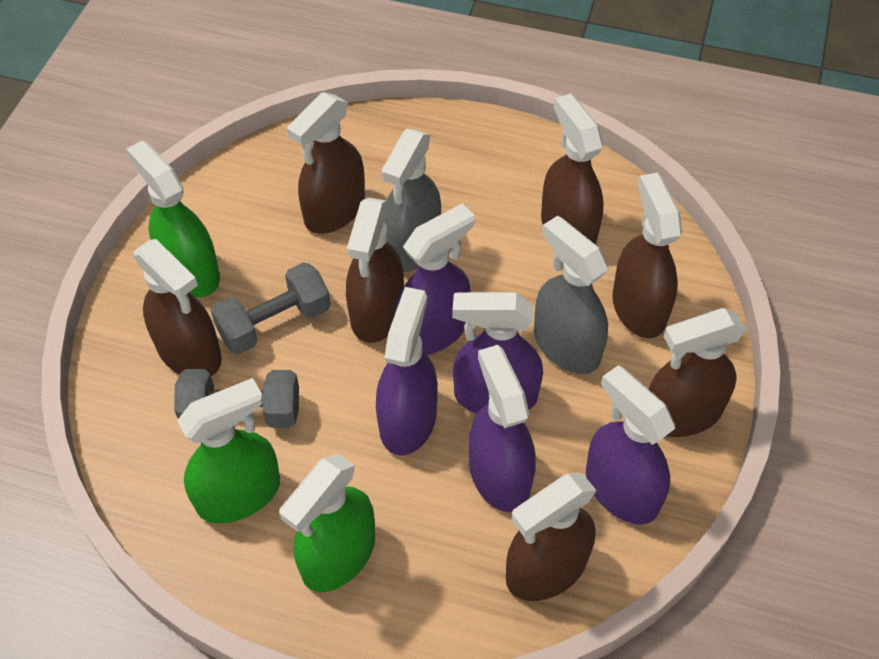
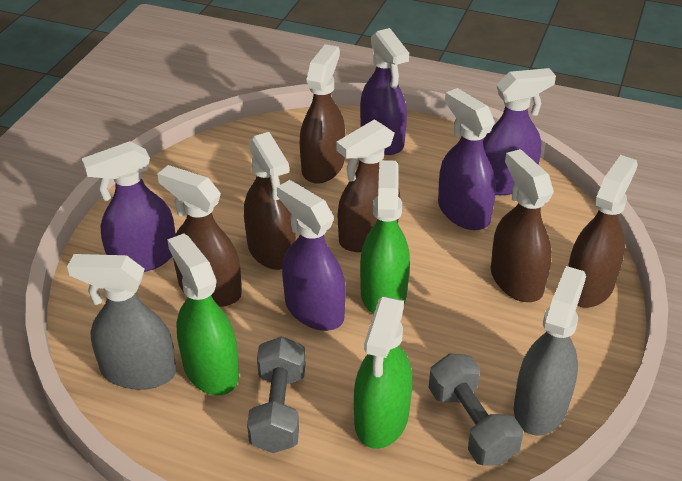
brown spray bottle: 7 -> 6

